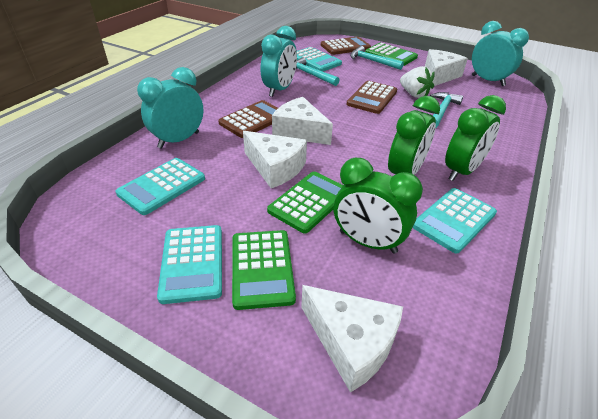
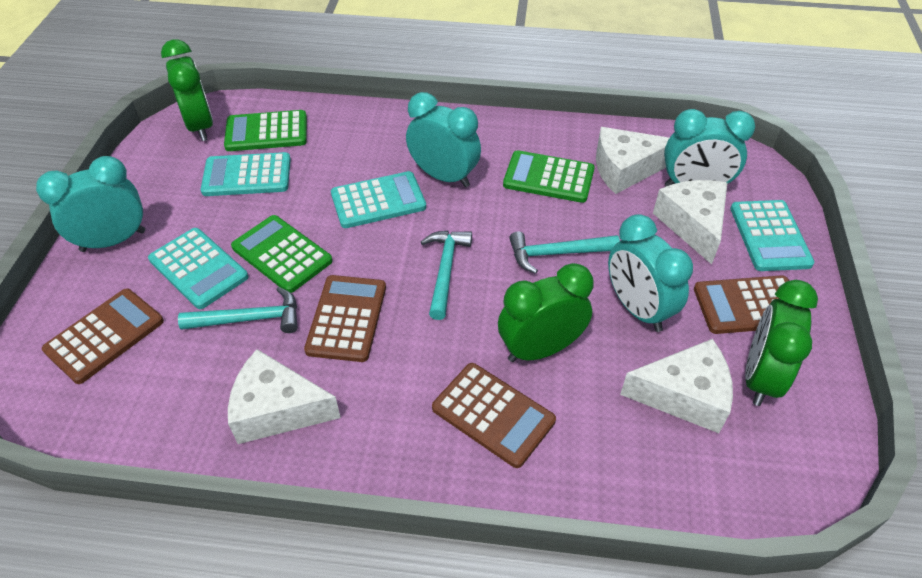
brown calculator: 3 -> 4
turquoise clock: 3 -> 4
white strawberry: 1 -> 0

